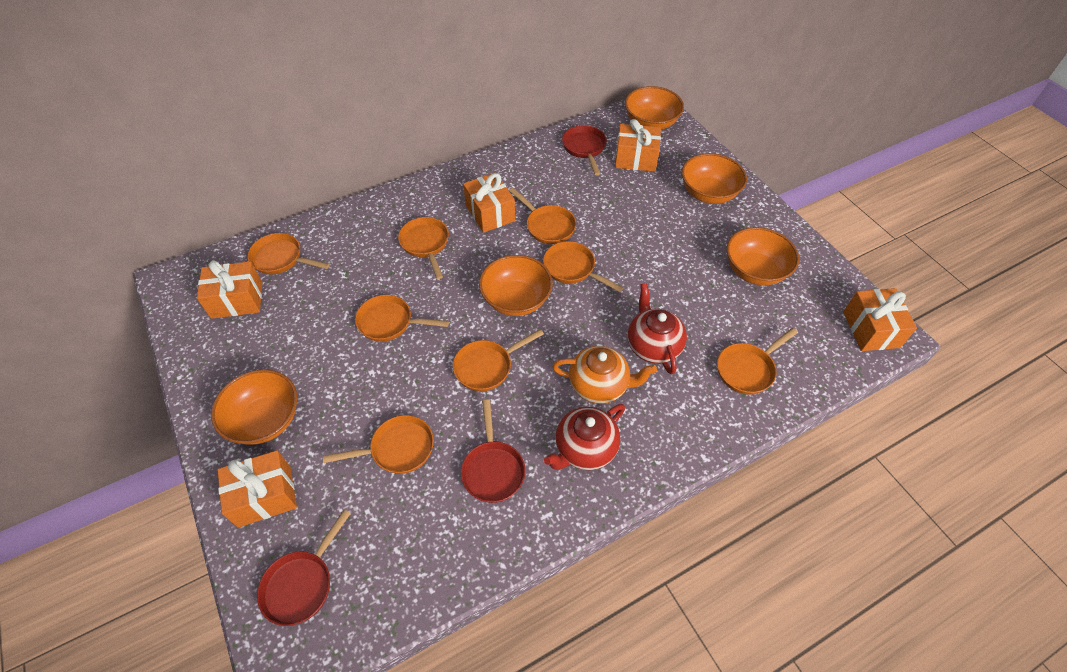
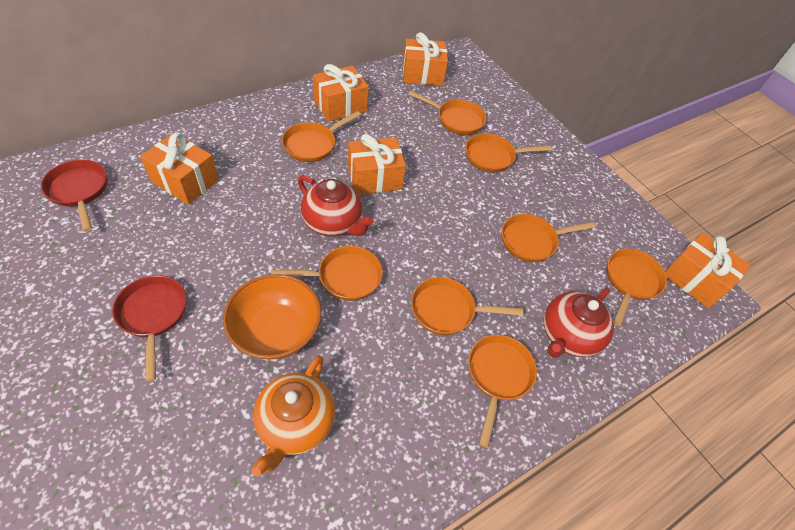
orange bowl: 5 -> 1
red pan: 3 -> 2

